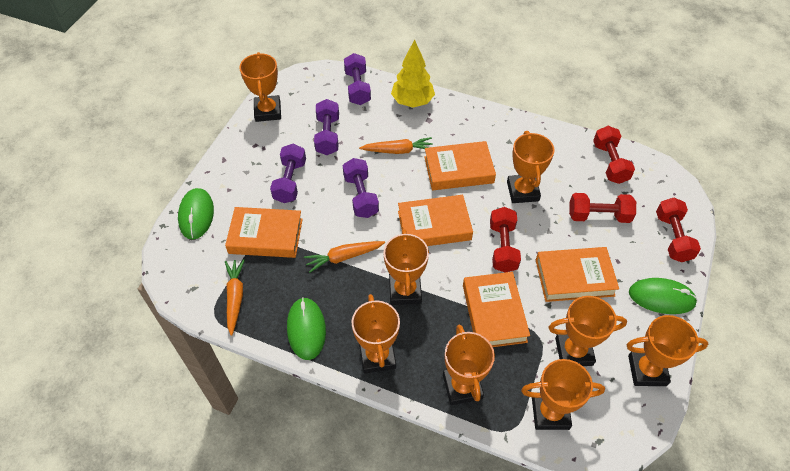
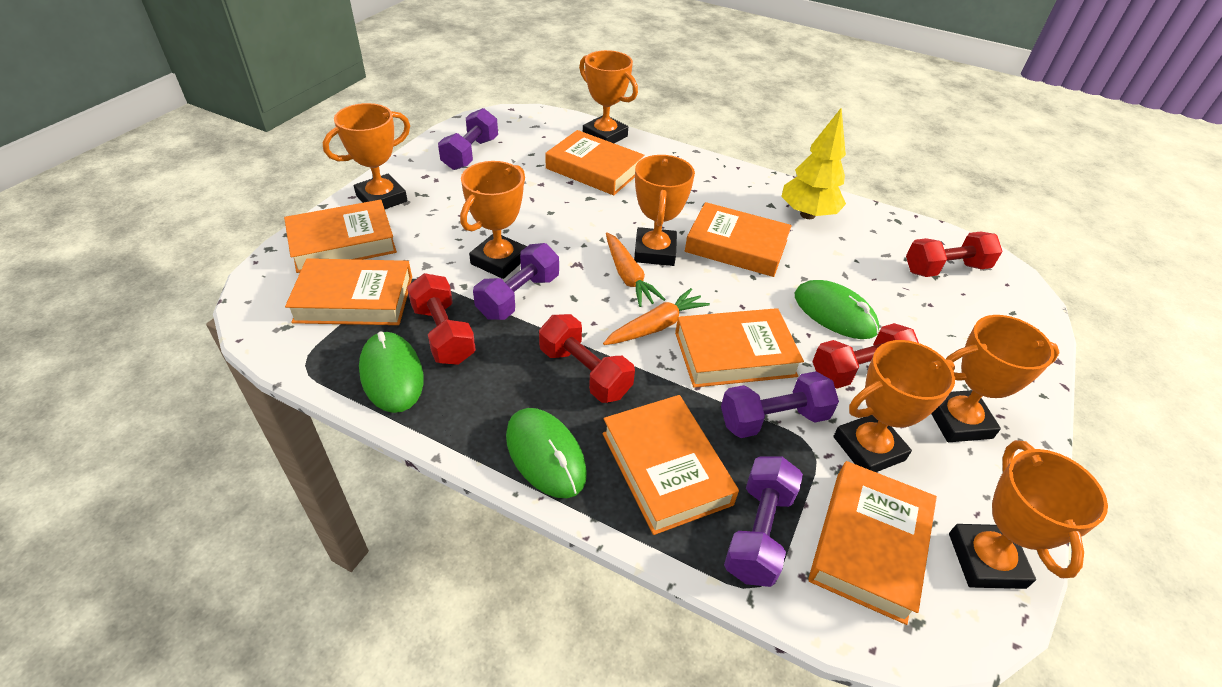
orange book: 5 -> 7
orange carrot: 3 -> 2
orange trophy: 8 -> 7

